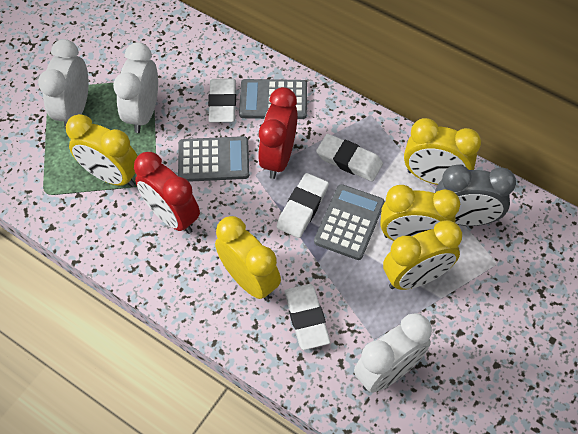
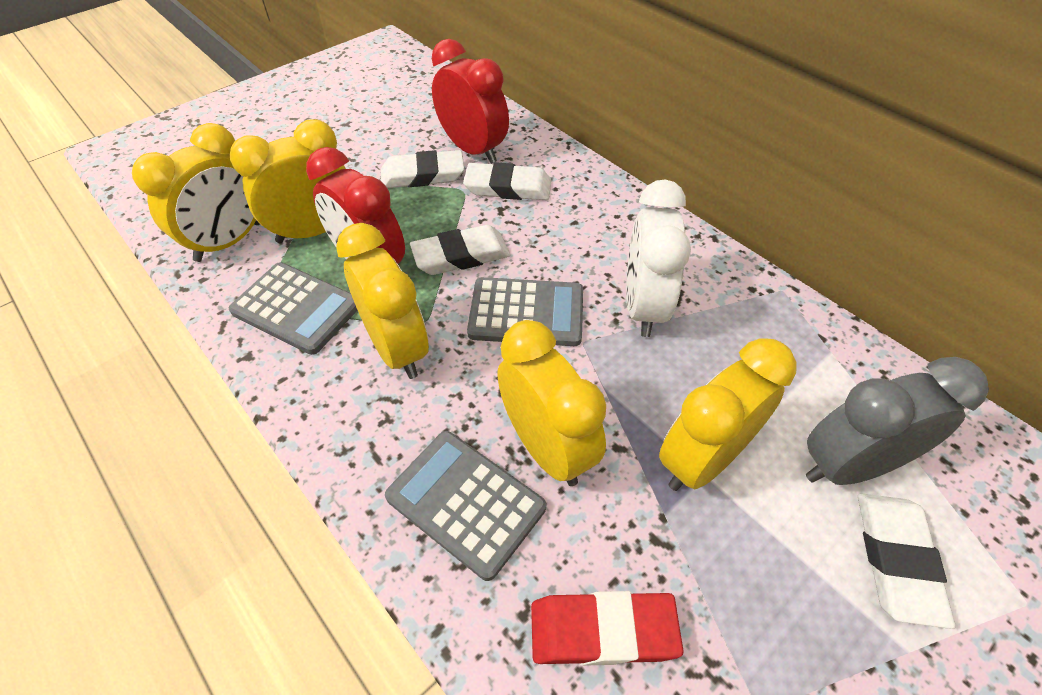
red eraser: 0 -> 1
white clock: 3 -> 1

